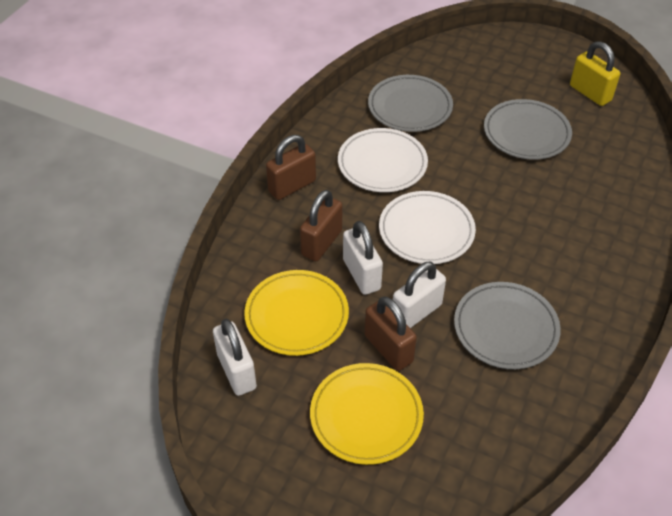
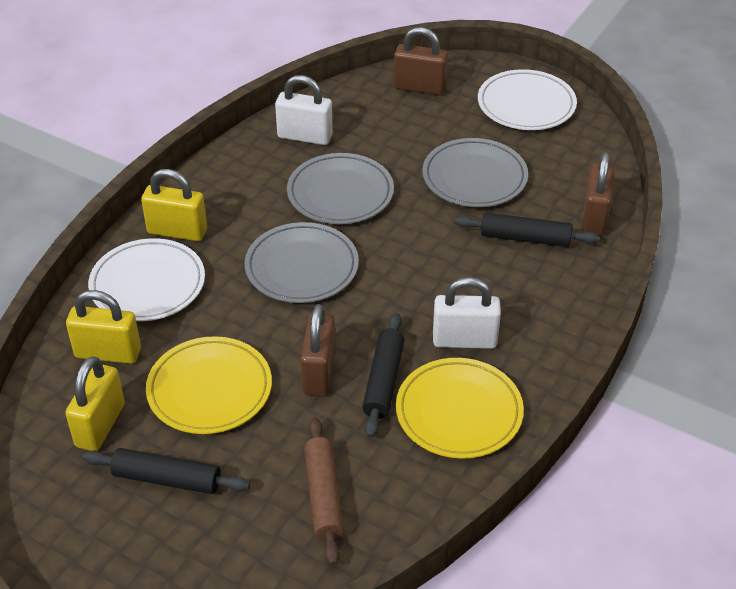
black rolling pin: 0 -> 3
brown rolling pin: 0 -> 1
white padlock: 3 -> 2
yellow padlock: 1 -> 3

